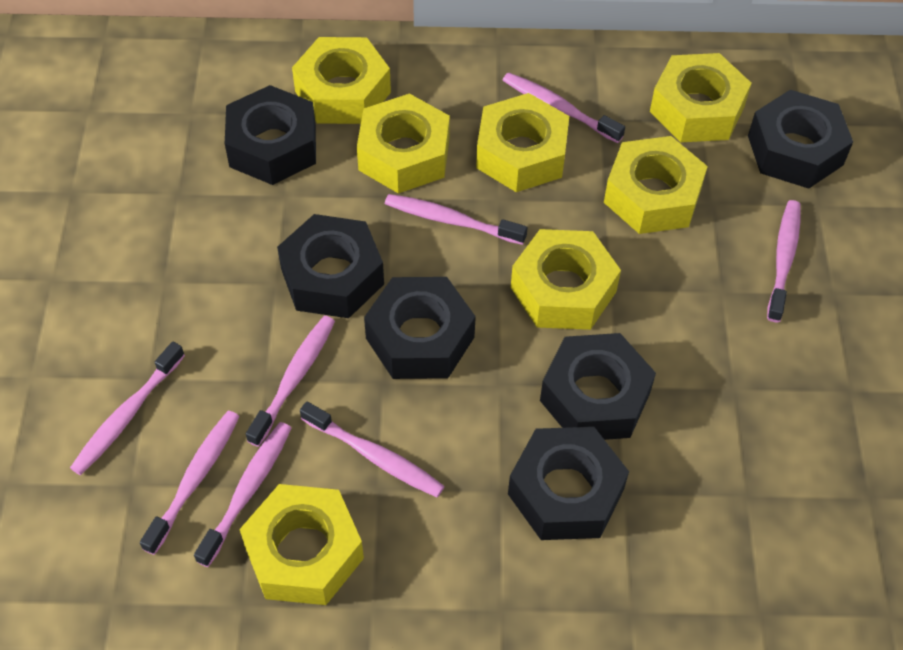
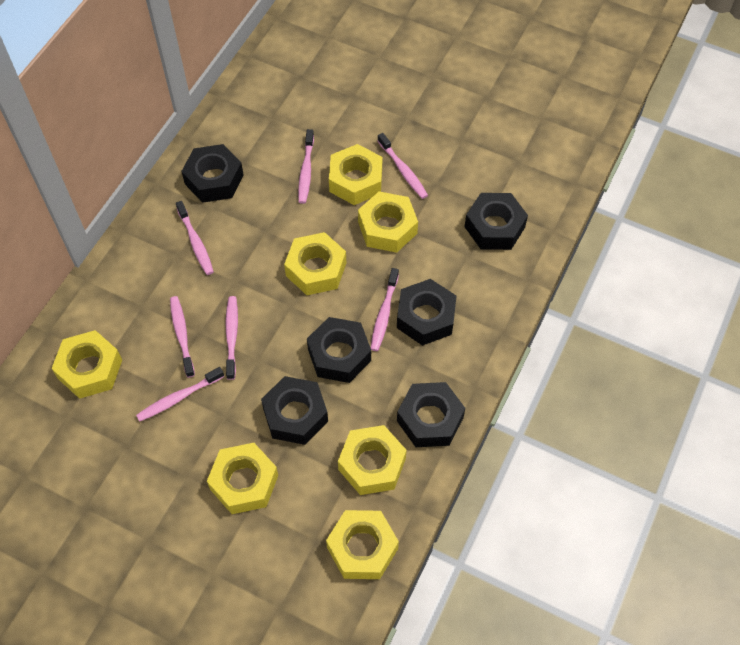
pink toothbrush: 8 -> 7

